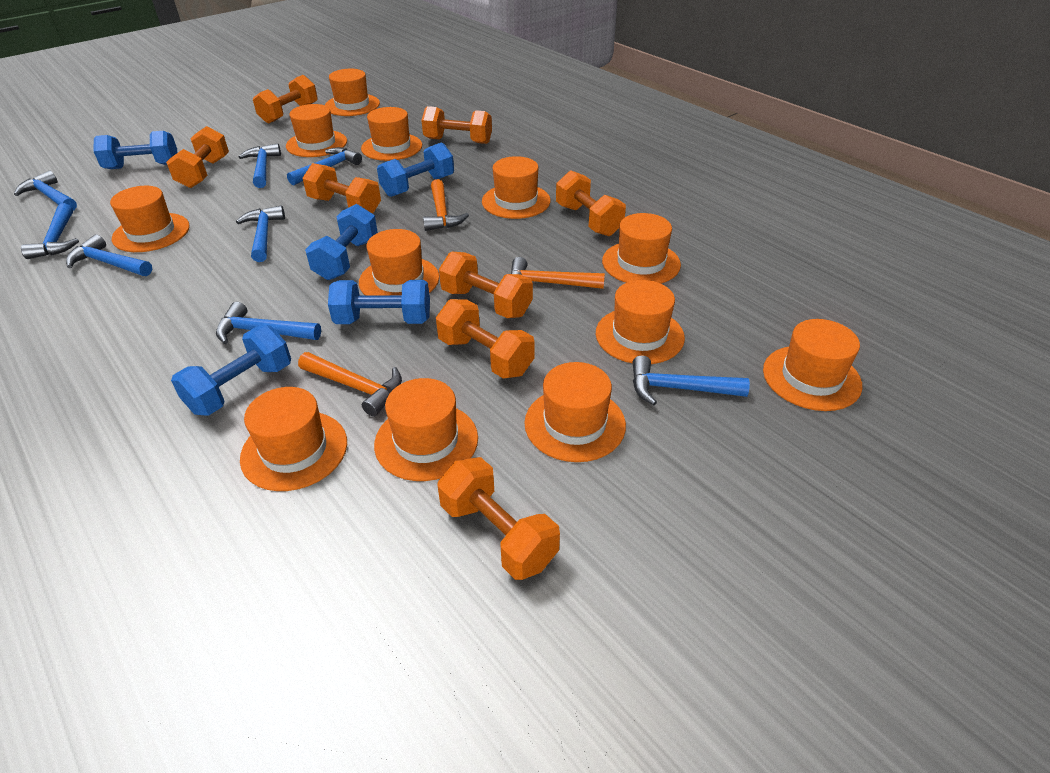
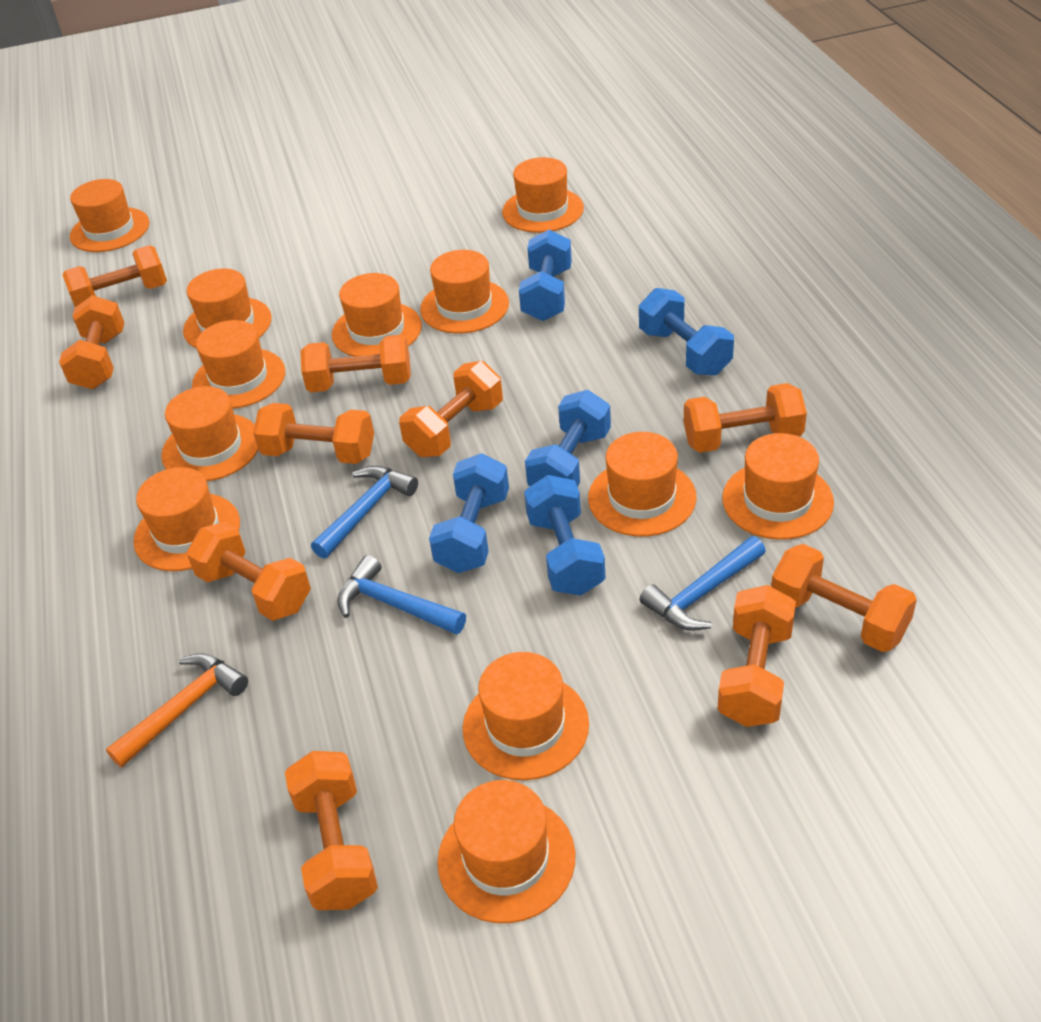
blue hammer: 8 -> 3
orange dumbbell: 8 -> 10
orange hammer: 3 -> 1

